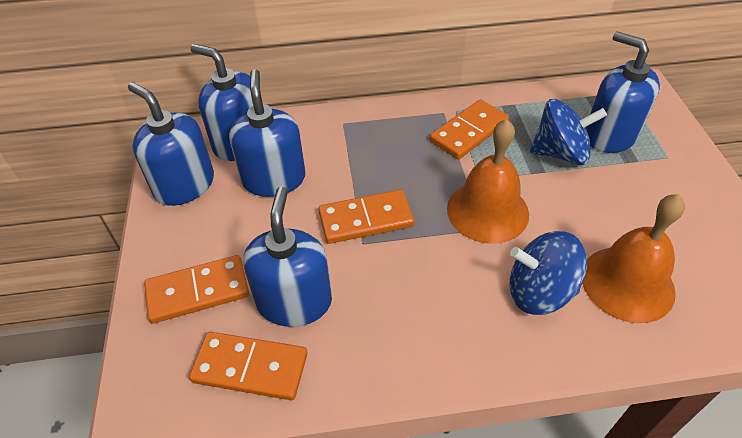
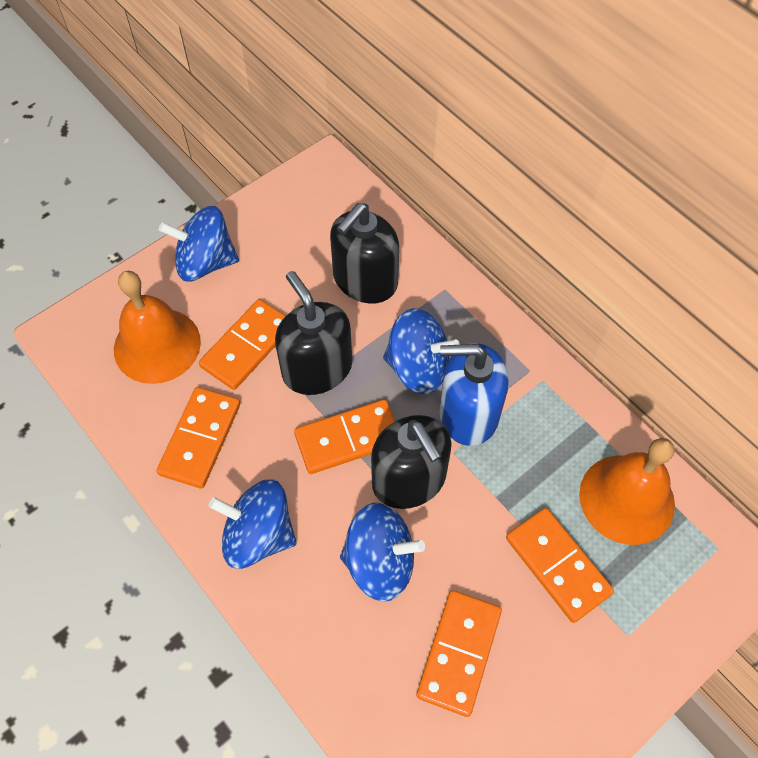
black soap dispenser: 0 -> 3
blue soap dispenser: 5 -> 1
blue spinning top: 2 -> 4
orange domino: 4 -> 5

